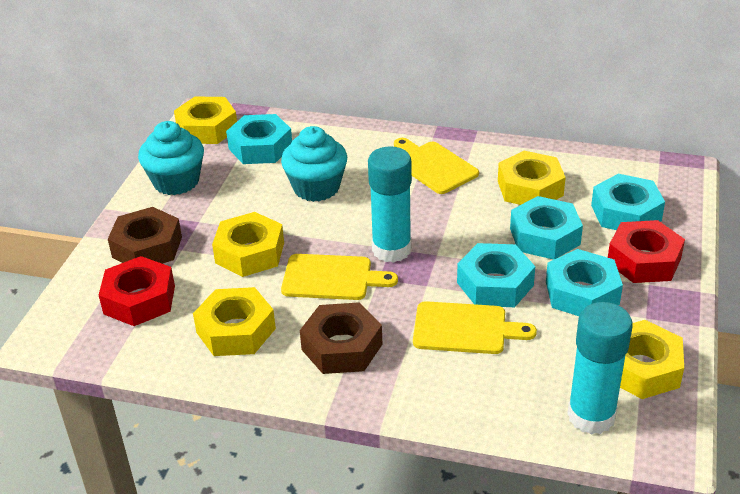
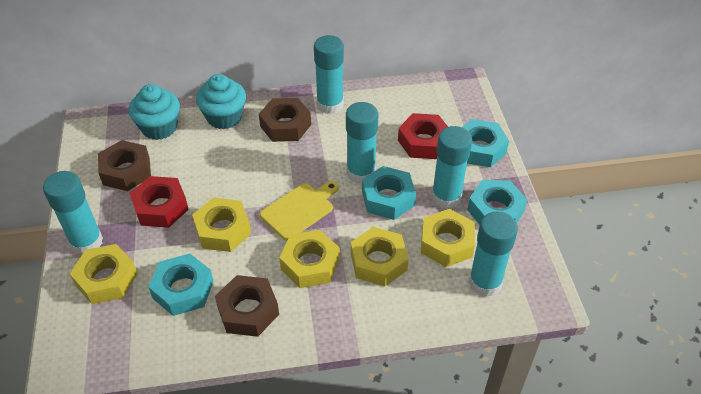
brown nut: 2 -> 3
turquoise glue stick: 2 -> 5
turquoise nut: 5 -> 4
yellow cutting board: 3 -> 1

